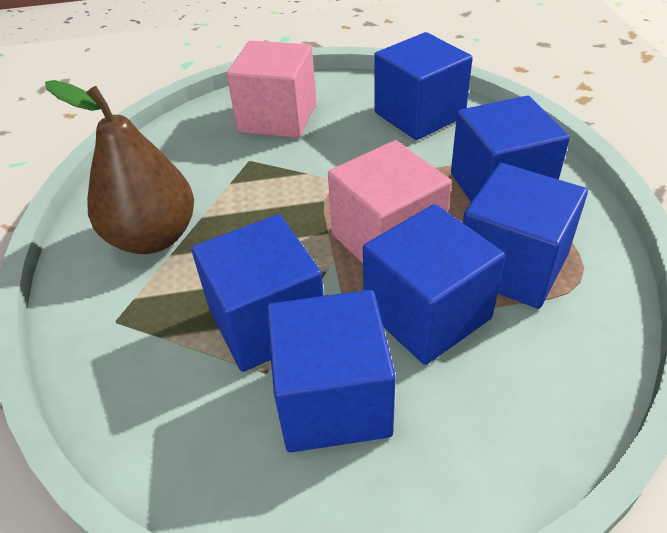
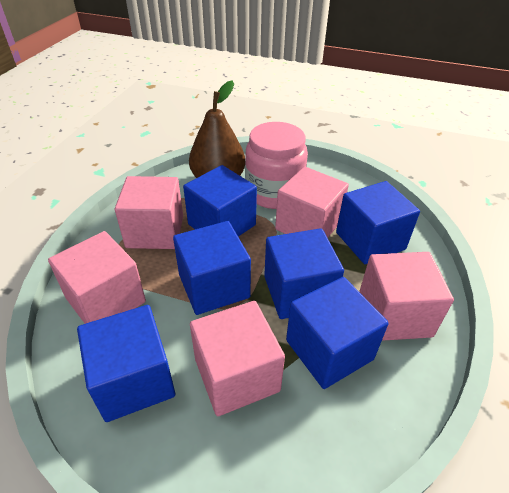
pink cube: 2 -> 5
pink jar: 0 -> 1

